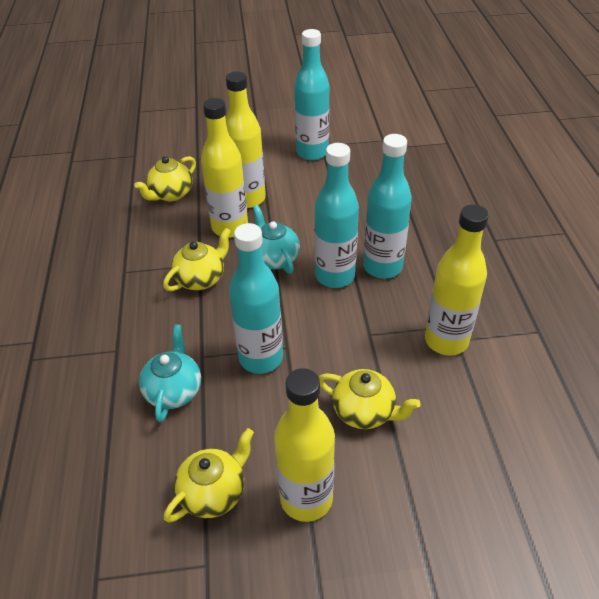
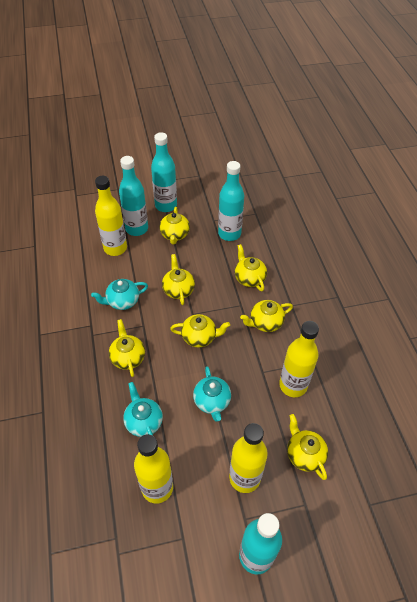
turquoise teapot: 2 -> 3
yellow teapot: 4 -> 7

